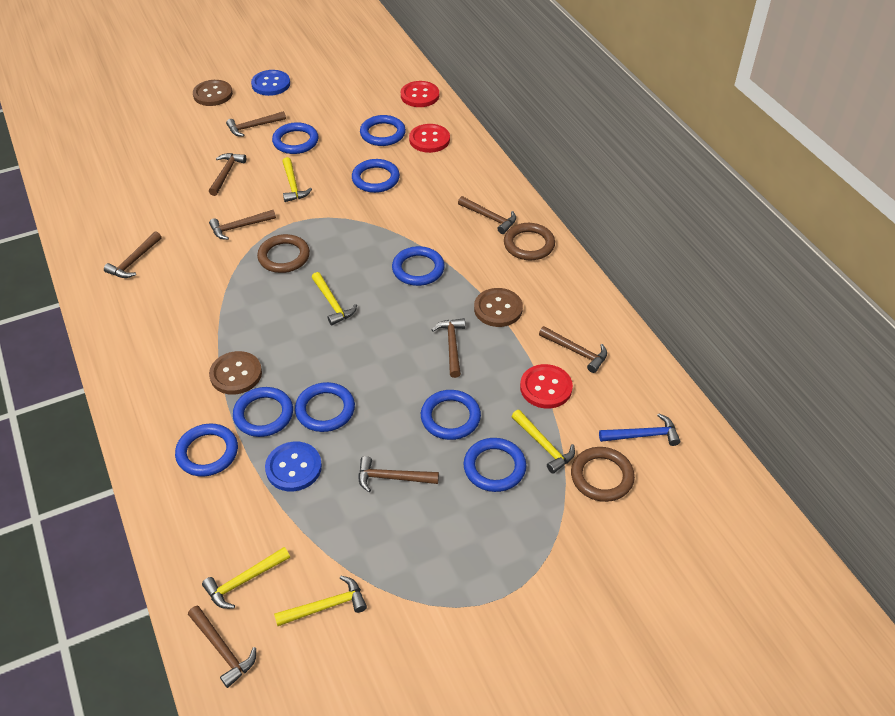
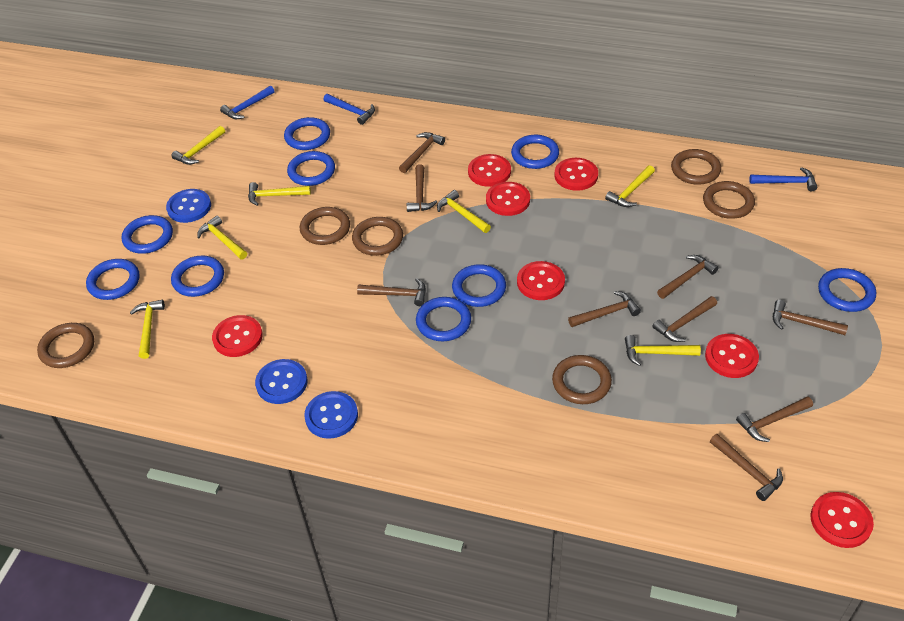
blue button: 2 -> 3
blue hammer: 1 -> 3
brown button: 3 -> 0
brown ring: 3 -> 6
red button: 3 -> 7
yellow hammer: 5 -> 7

